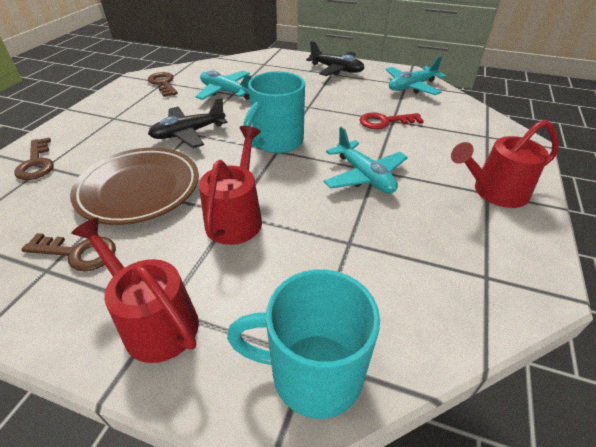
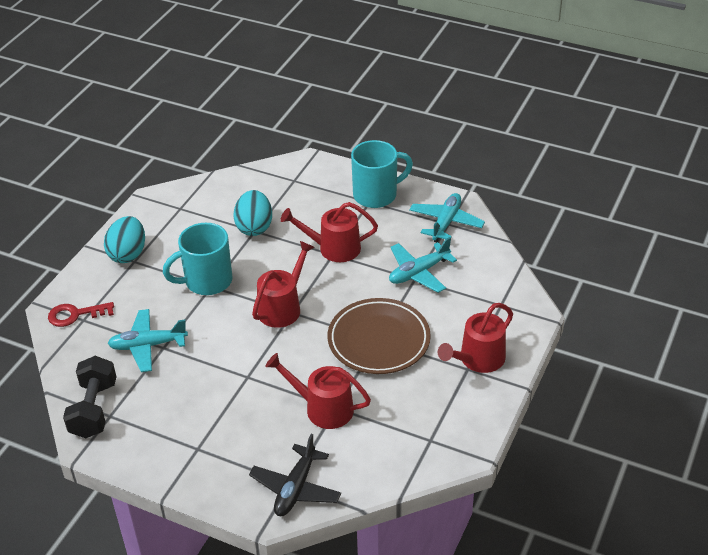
black dumbbell: 0 -> 1
black plane: 2 -> 1
brown key: 3 -> 0
red watering can: 3 -> 4
turquoise egg: 0 -> 2

